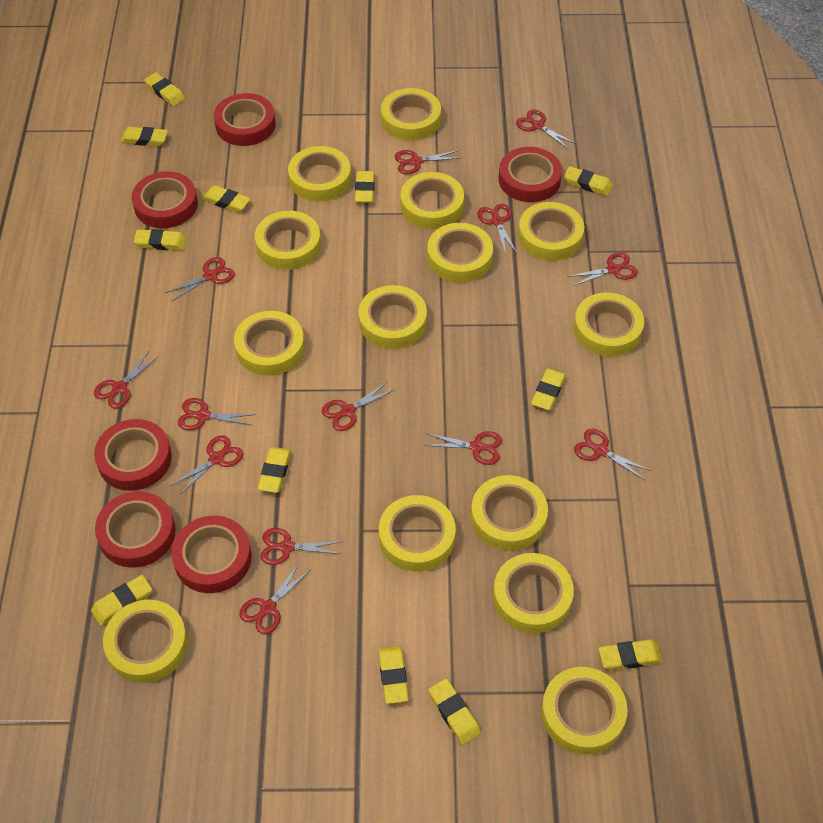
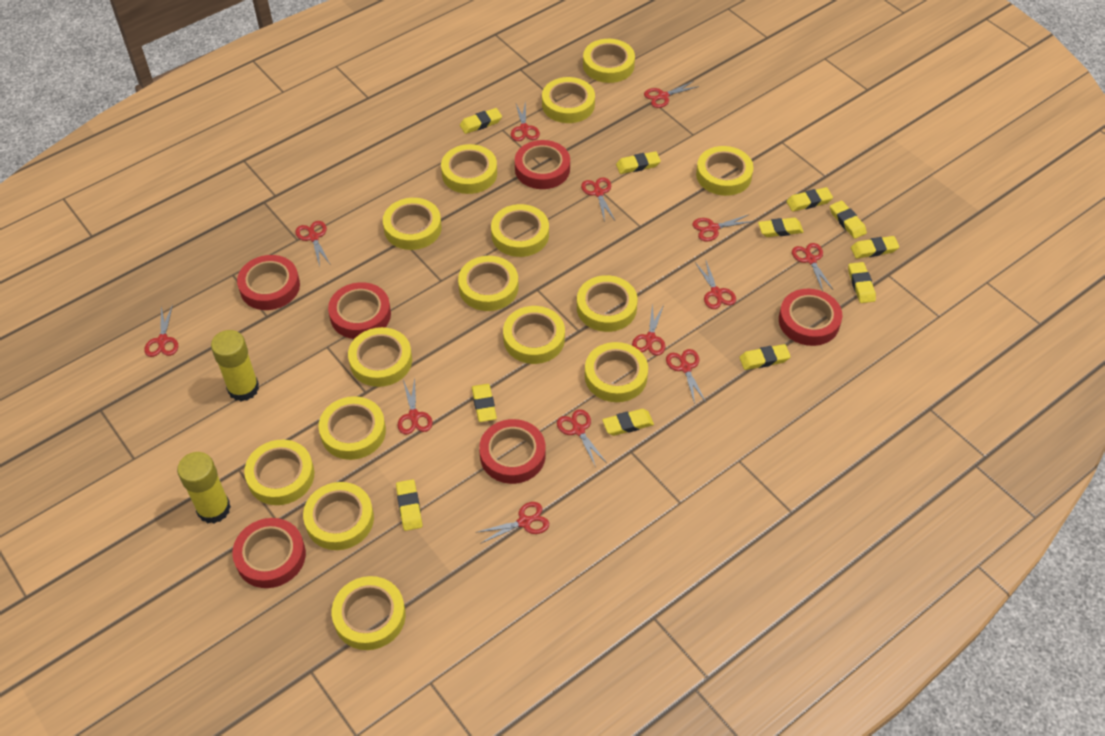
yellow eraser: 12 -> 11
yellow glue stick: 0 -> 2
yellow tape: 14 -> 15

